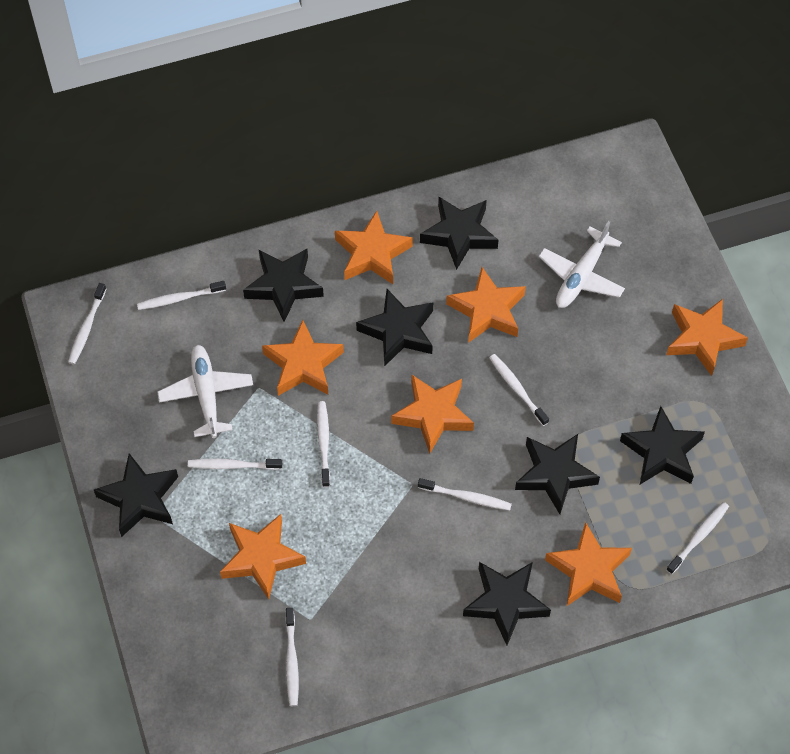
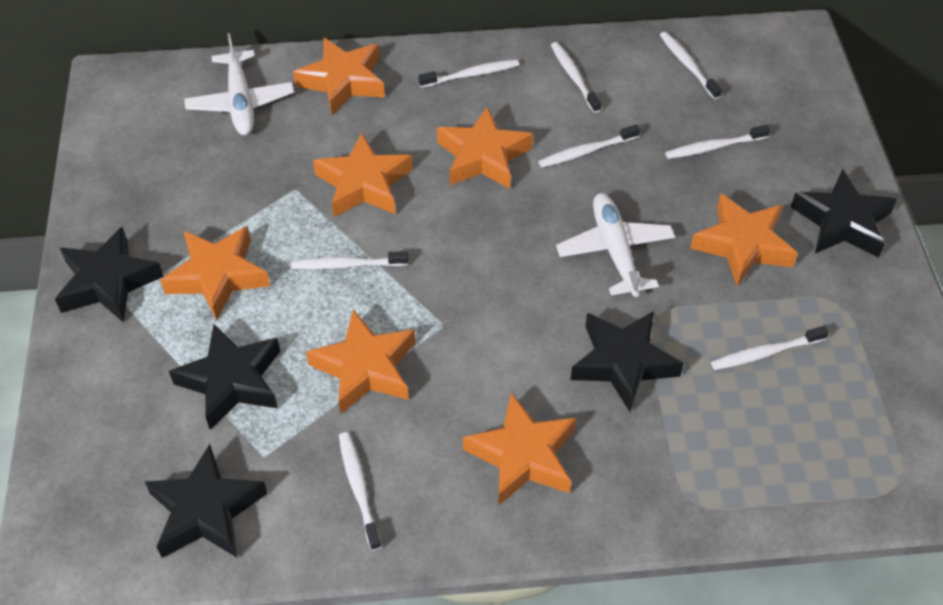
black star: 7 -> 5

